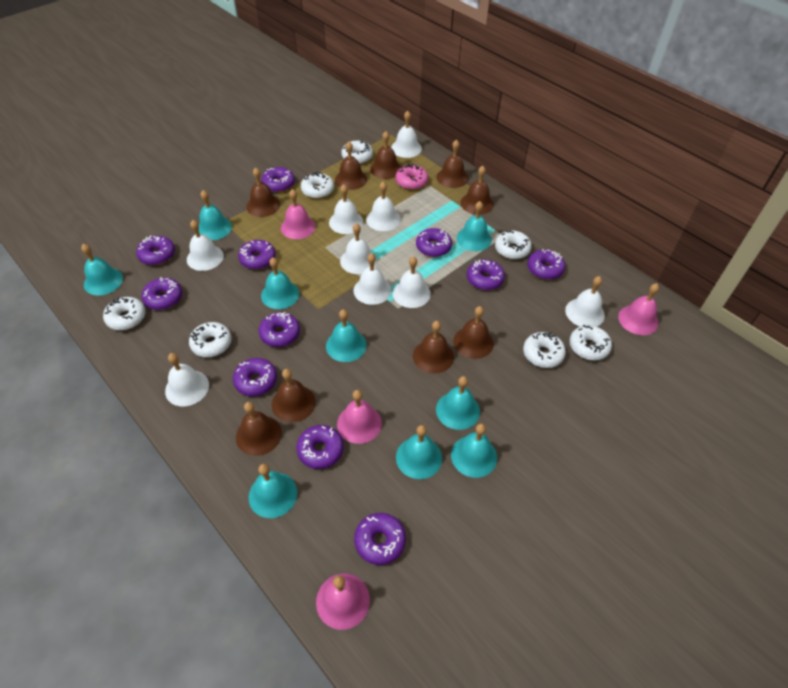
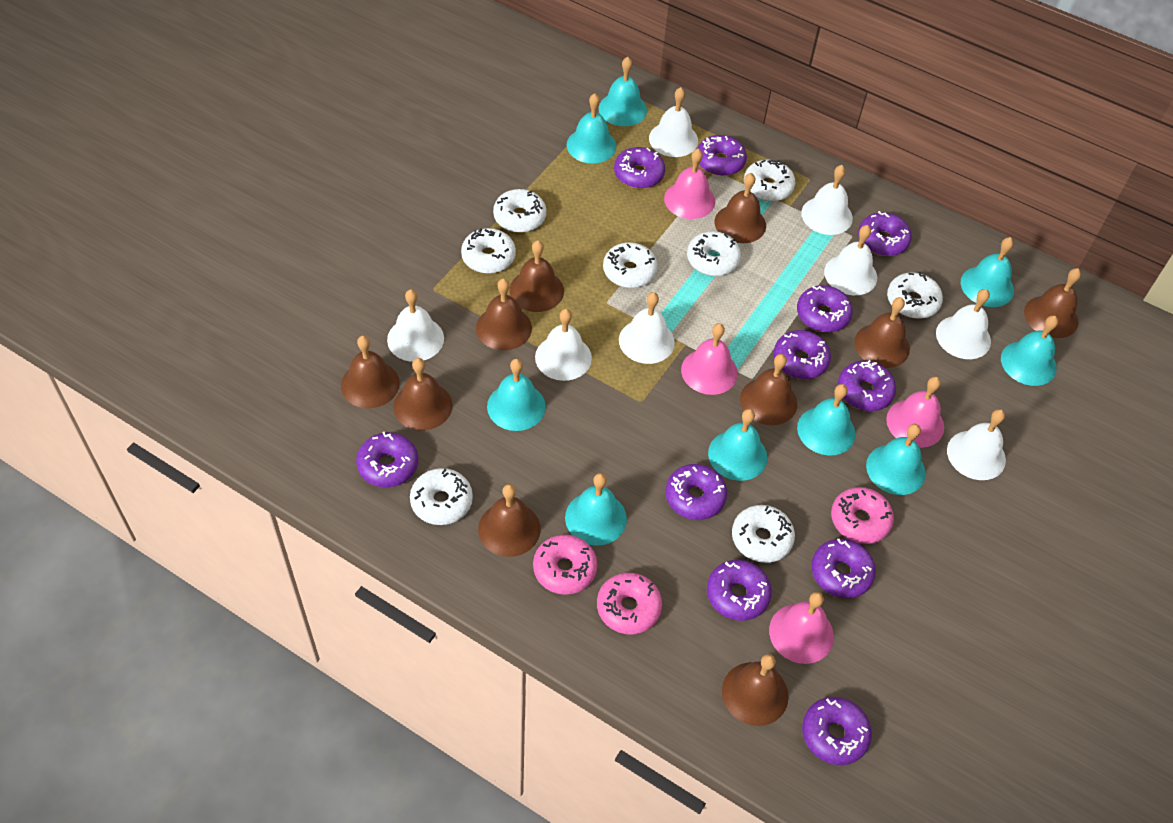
brown bell: 9 -> 10
pink donut: 1 -> 3
white bell: 9 -> 8
white donut: 7 -> 8

